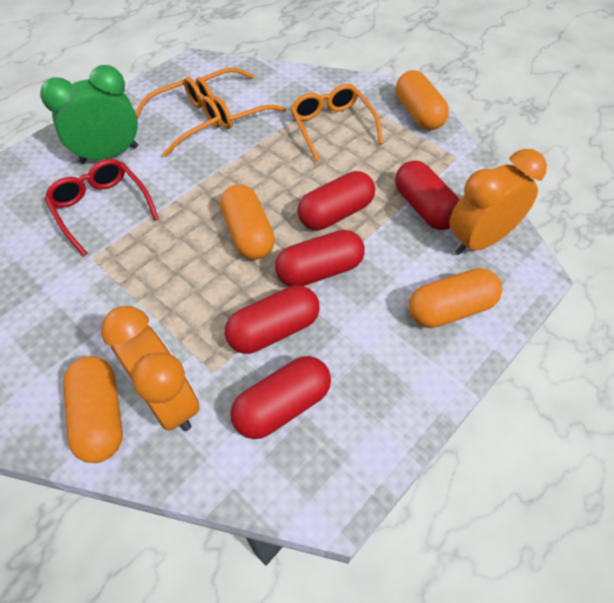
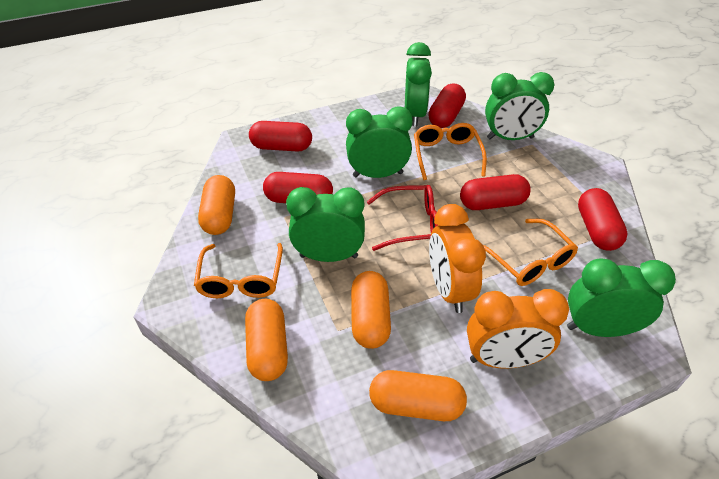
green clock: 1 -> 5

